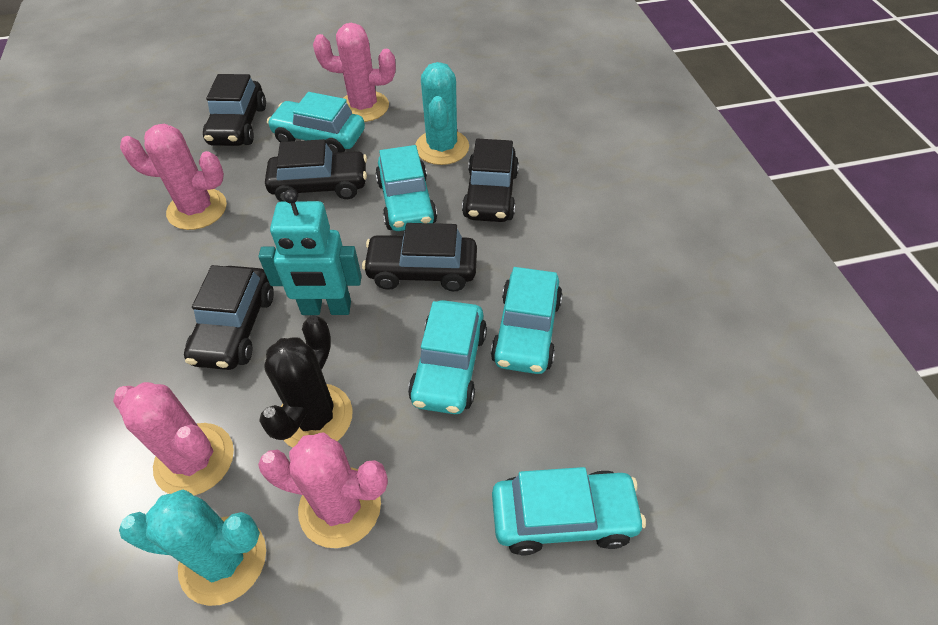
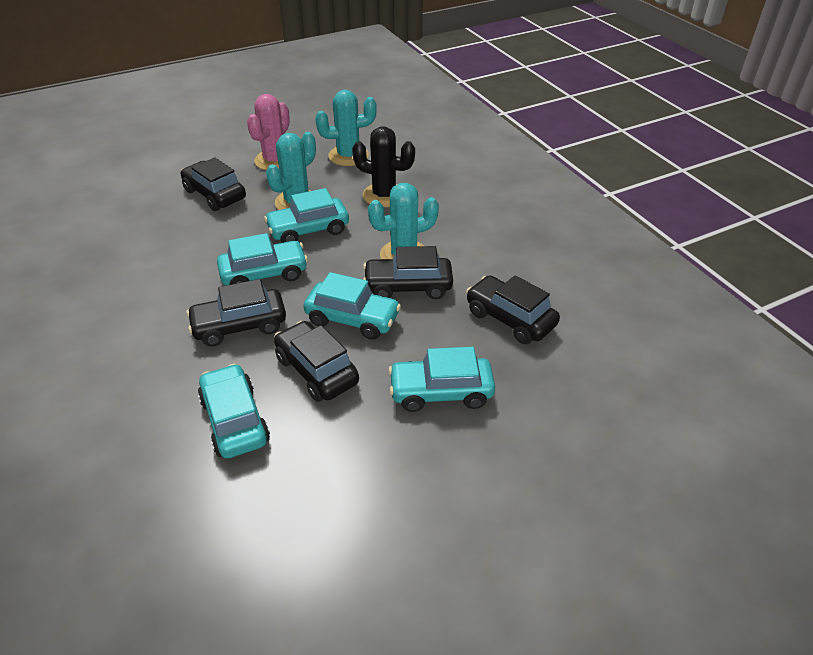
pink cactus: 4 -> 1
turquoise cactus: 2 -> 3
turquoise robot: 1 -> 0

